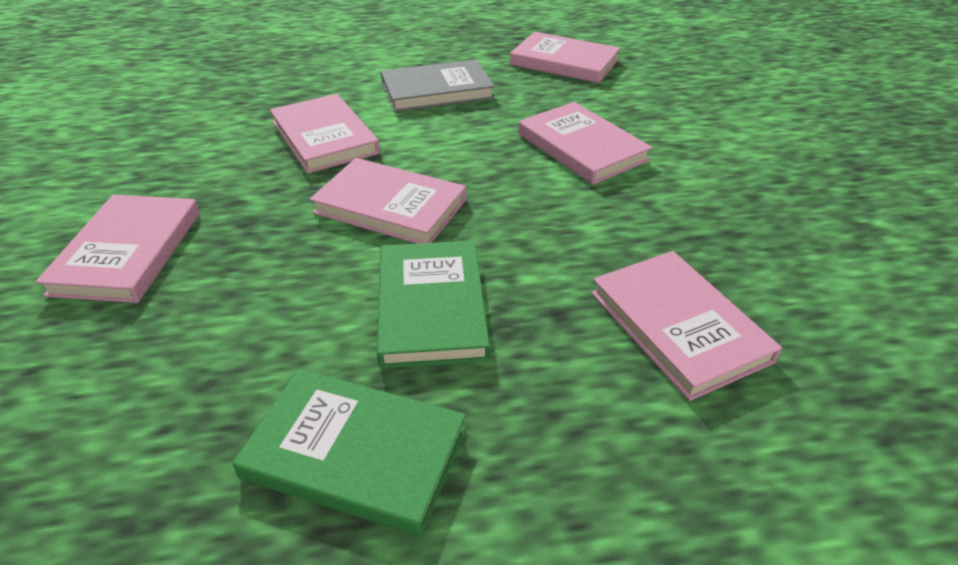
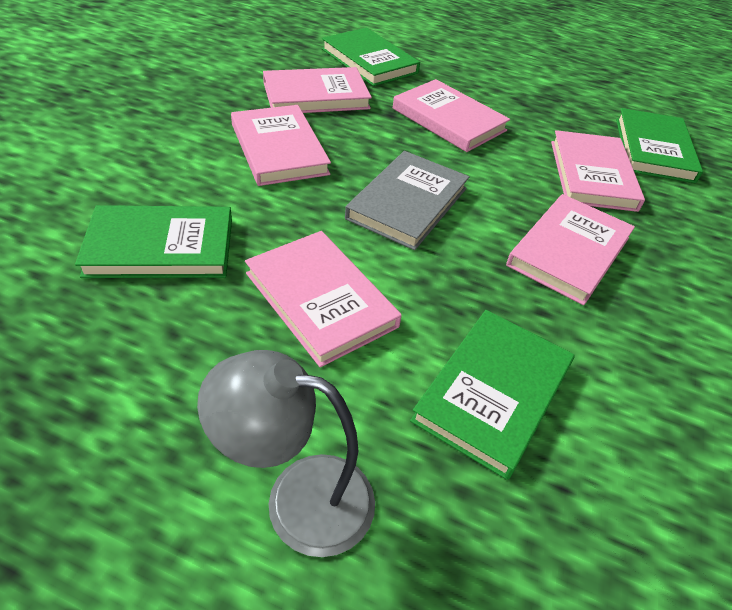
green book: 2 -> 4
grey lamp: 0 -> 1

